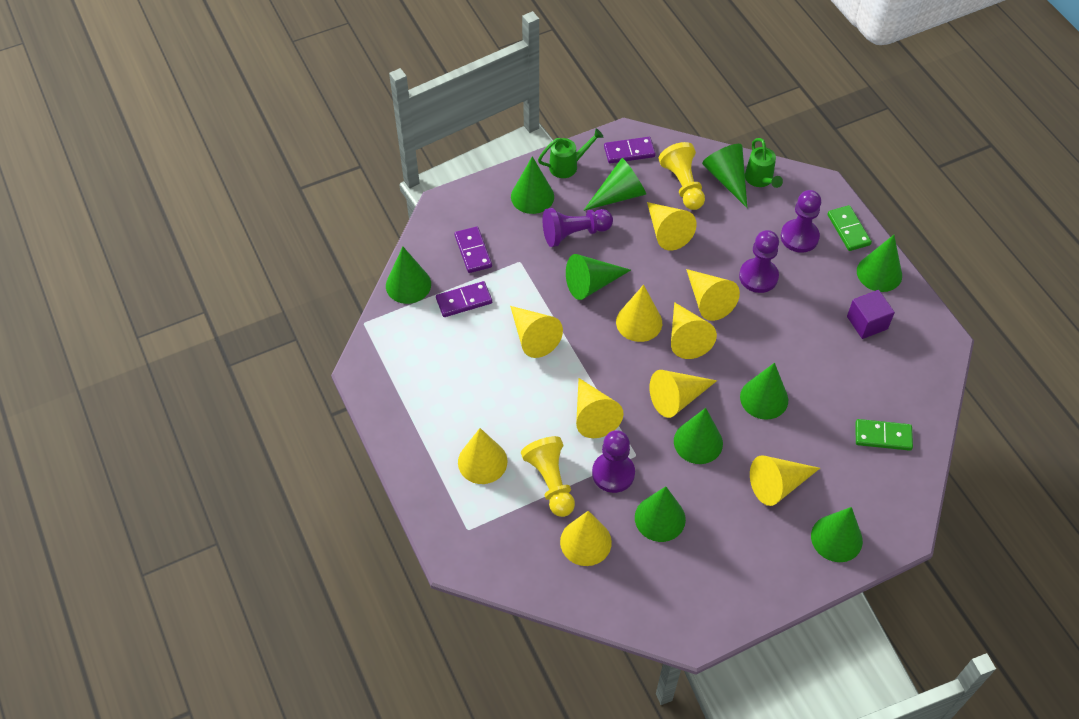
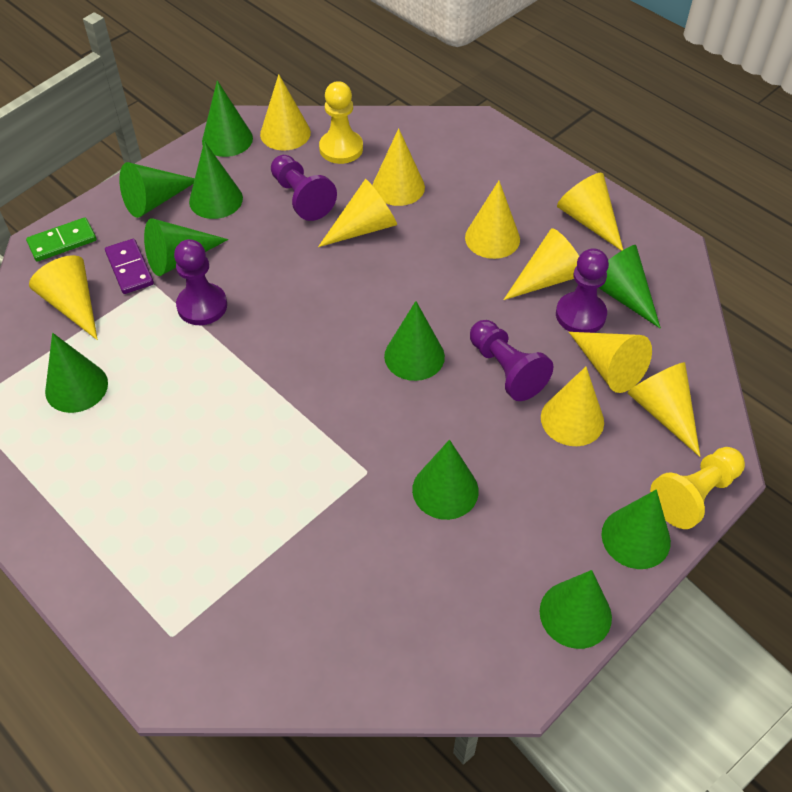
green domino: 2 -> 1
green watering can: 2 -> 0
purple cube: 1 -> 0
purple domino: 3 -> 1

